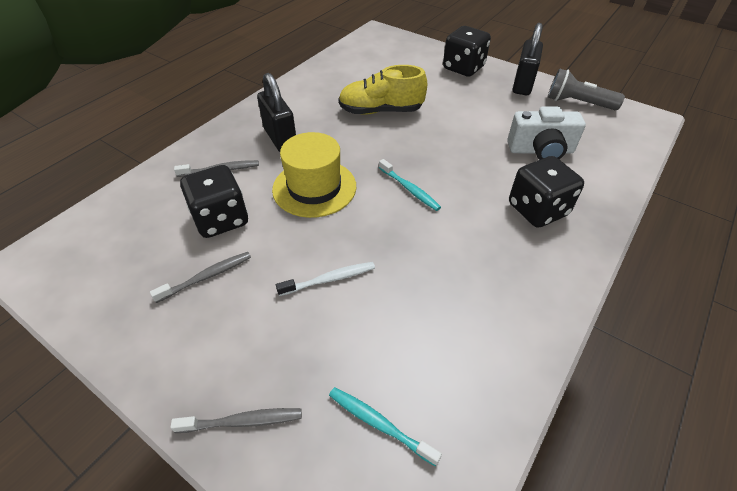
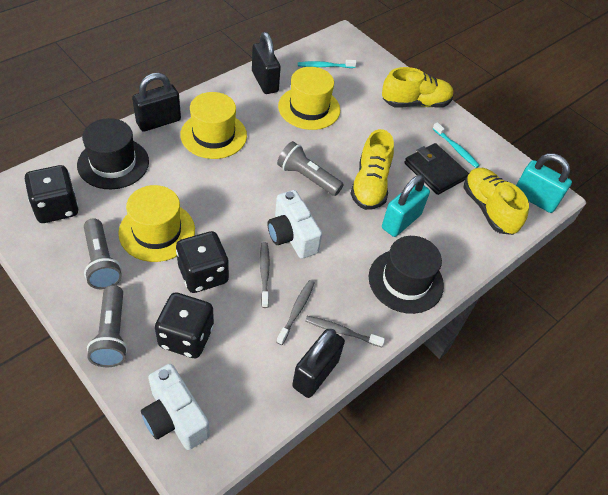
black hat: 0 -> 2
black padlock: 2 -> 3
black wallet: 0 -> 1
grey flashlight: 1 -> 3
turquoise padlock: 0 -> 2
white camera: 1 -> 2
white toothbrush: 1 -> 0
yellow hat: 1 -> 3
yellow shoe: 1 -> 3

